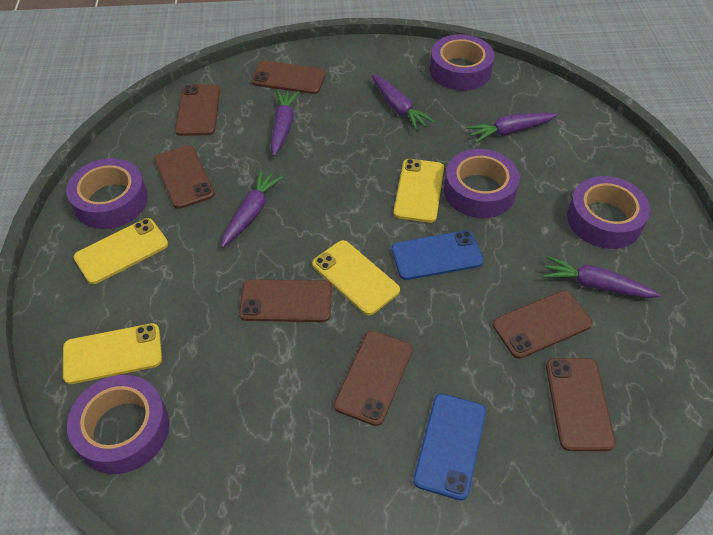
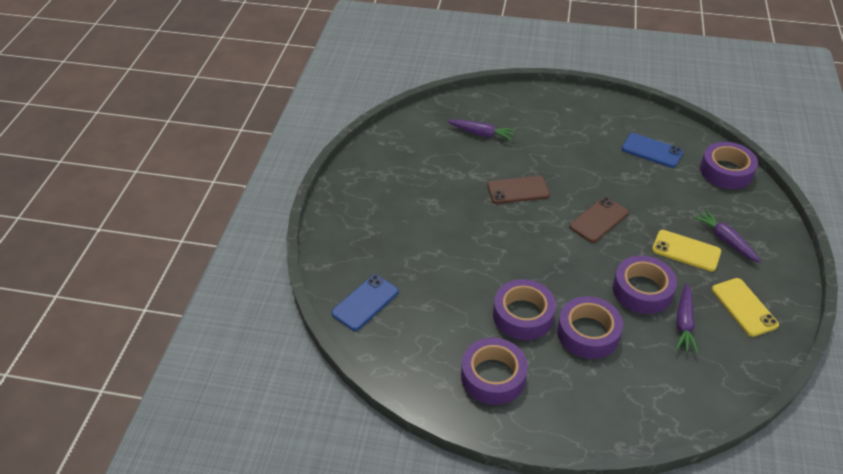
brown phone: 7 -> 2
purple carrot: 5 -> 3
yellow phone: 4 -> 2

